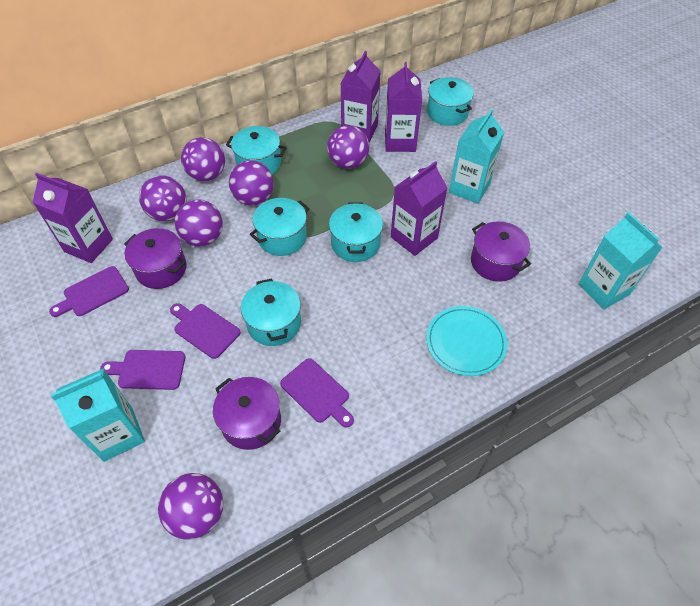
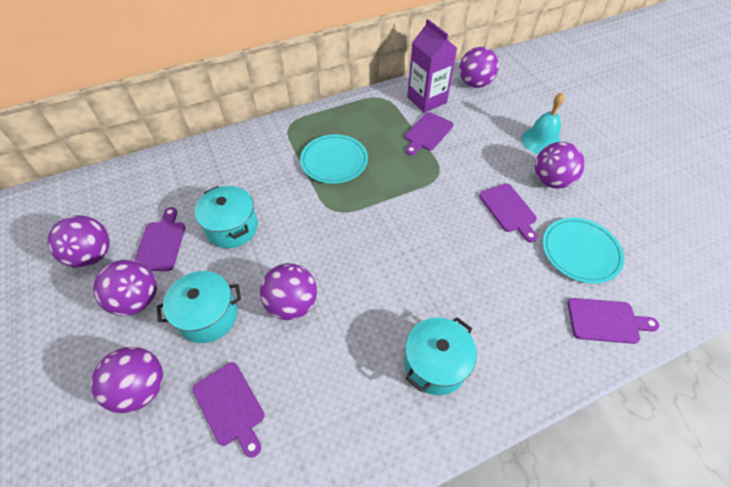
purple carton: 4 -> 1
purple cutting board: 4 -> 5
purple pot: 3 -> 0
turquoise bell: 0 -> 1
turquoise carton: 3 -> 0
turquoise plate: 1 -> 2
turquoise pot: 5 -> 3

